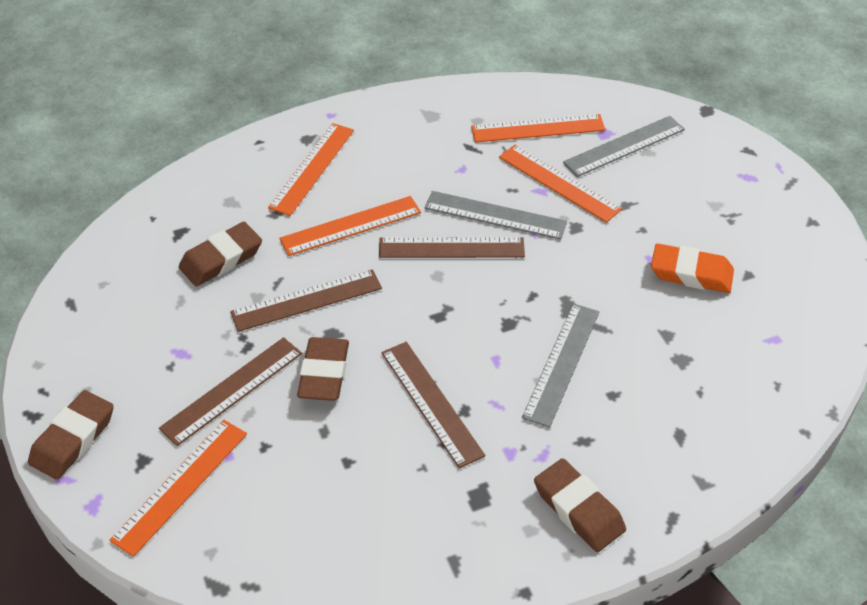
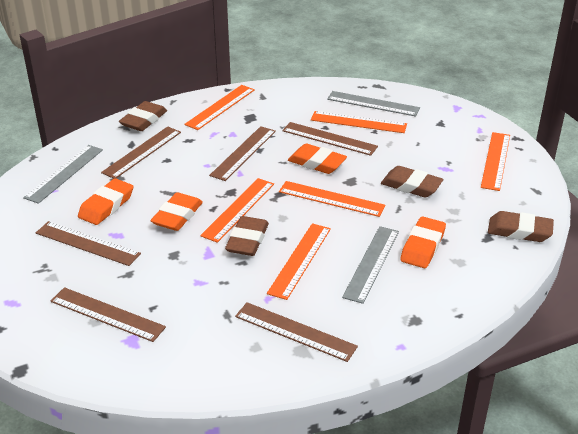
brown ruler: 4 -> 6
orange eraser: 1 -> 4
orange ruler: 5 -> 6

